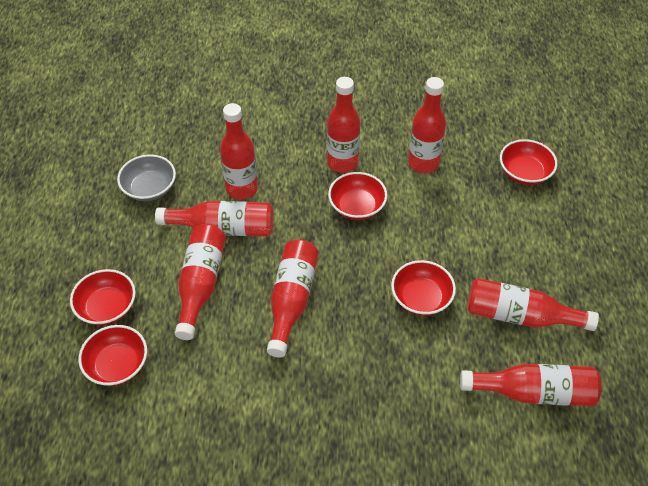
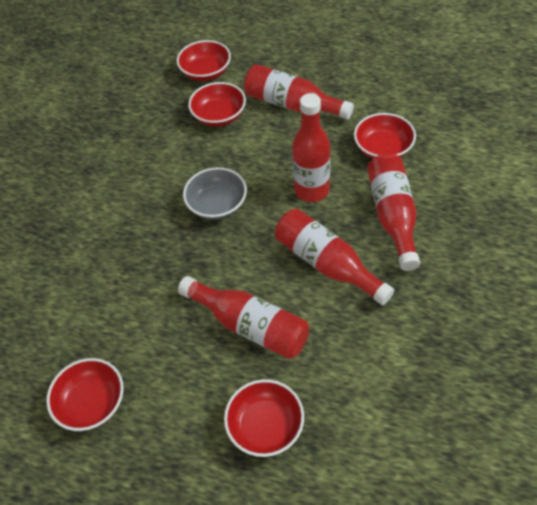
red bottle: 8 -> 5

